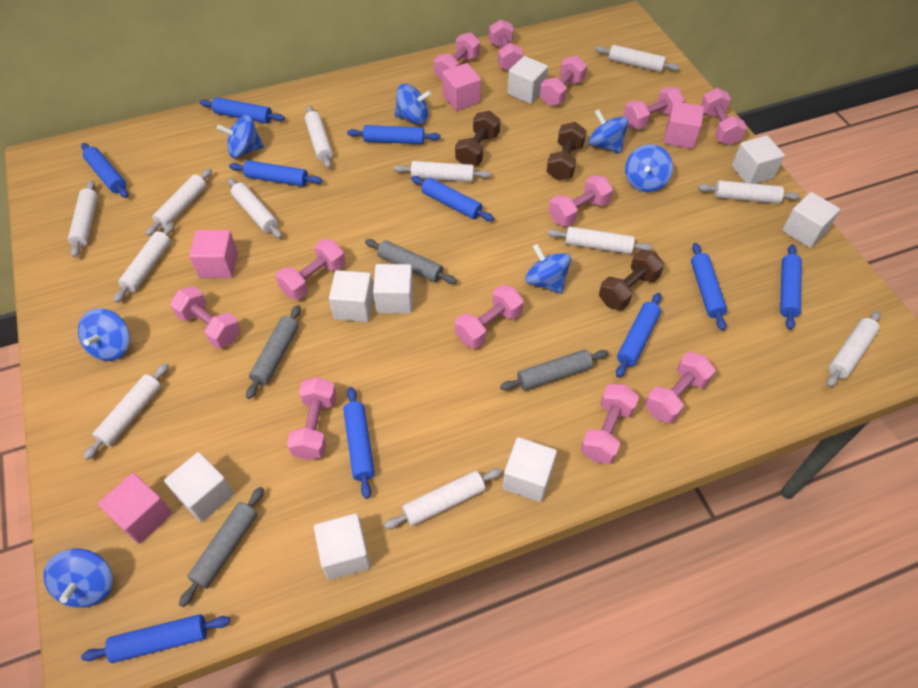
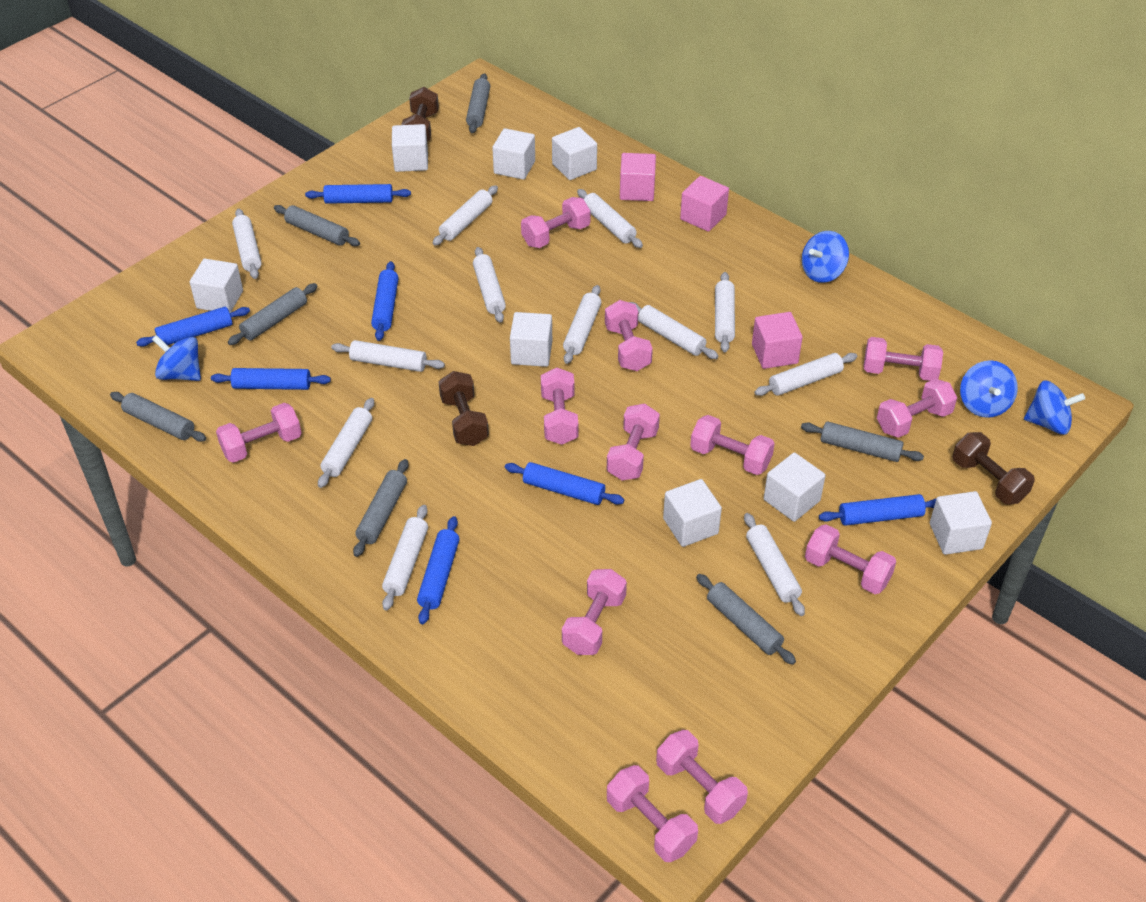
blue rolling pin: 10 -> 7
blue spinning top: 7 -> 4
grey rolling pin: 4 -> 7
pink cube: 4 -> 3

